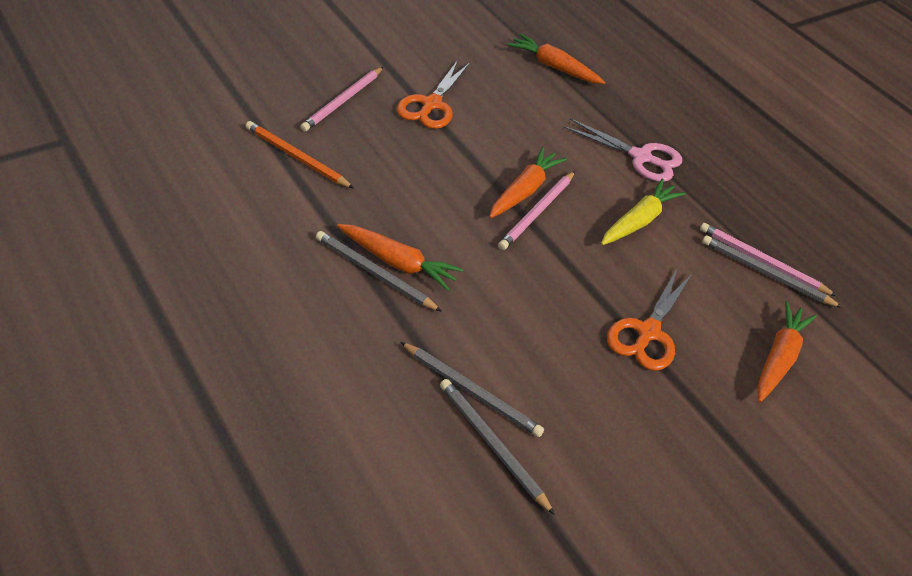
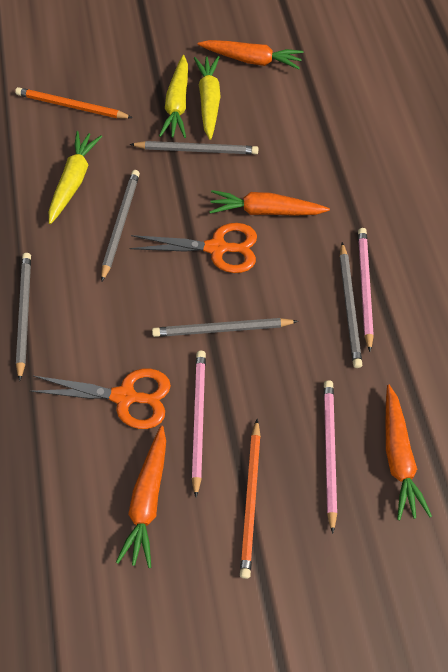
grey pencil: 4 -> 5
orange pencil: 1 -> 2
pink scissors: 1 -> 0
yellow carrot: 1 -> 3

